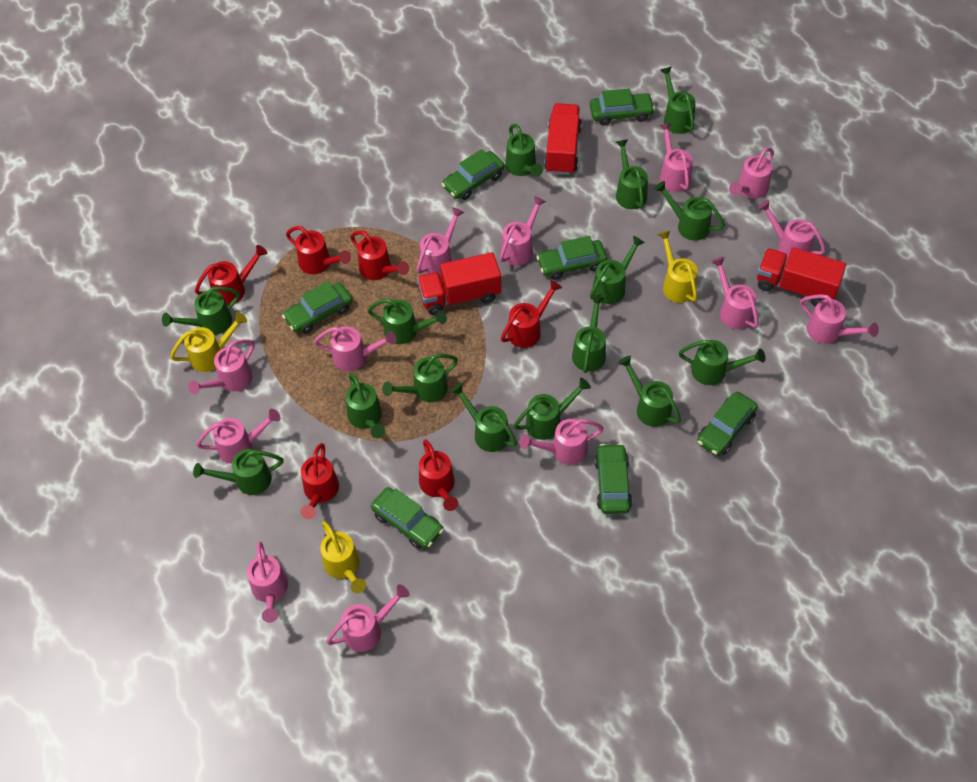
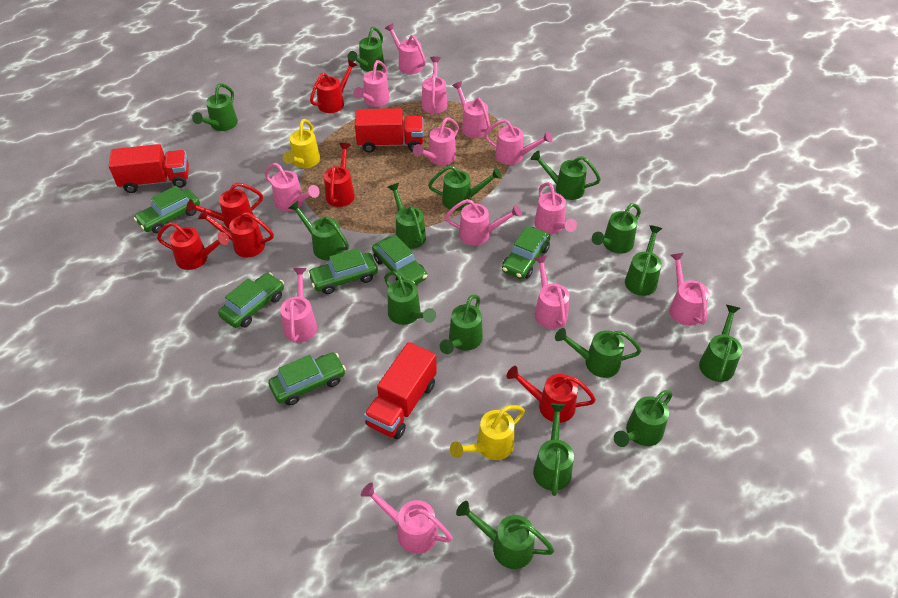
green car: 7 -> 6
yellow watering can: 3 -> 2

